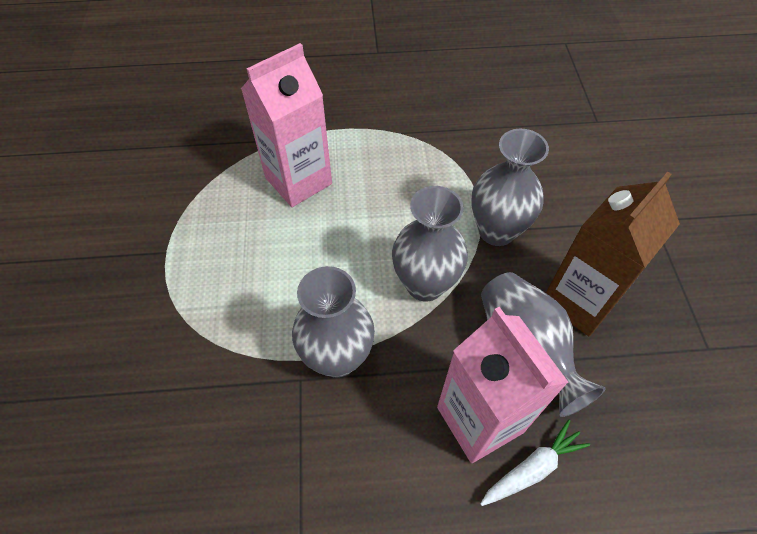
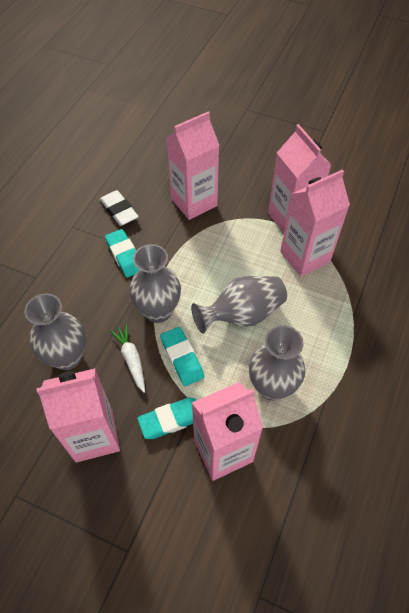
brown carton: 1 -> 0
pink carton: 2 -> 5
turquoise eraser: 0 -> 3
white eraser: 0 -> 1

